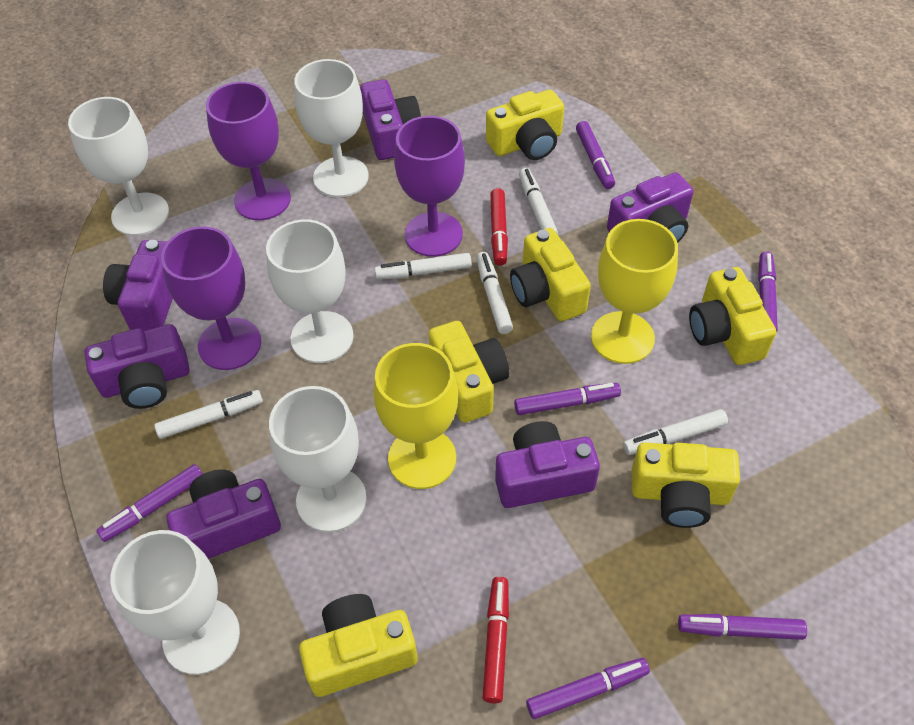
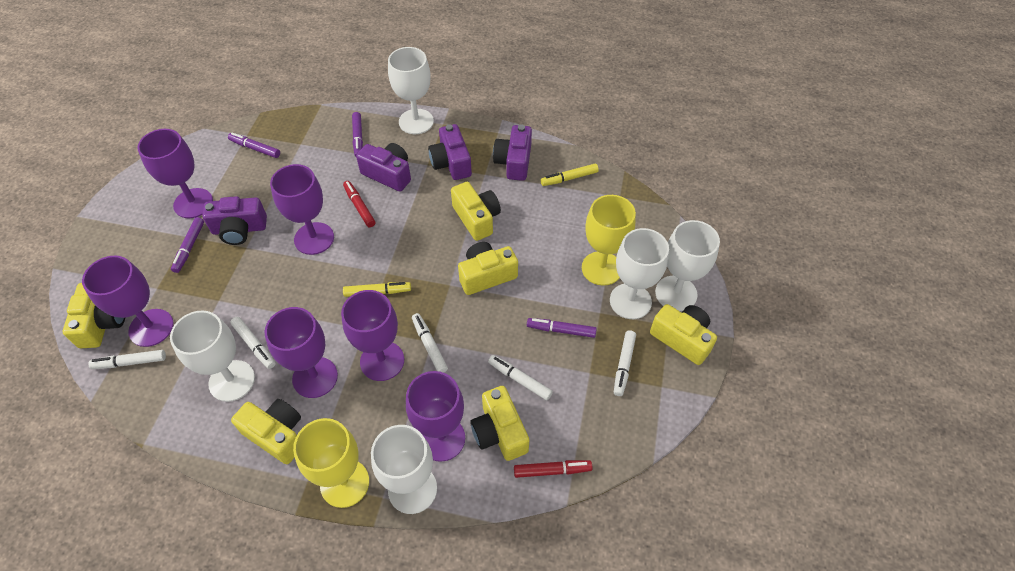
purple camera: 6 -> 4
purple goblet: 3 -> 6
purple marker: 6 -> 4
yellow marker: 0 -> 2

